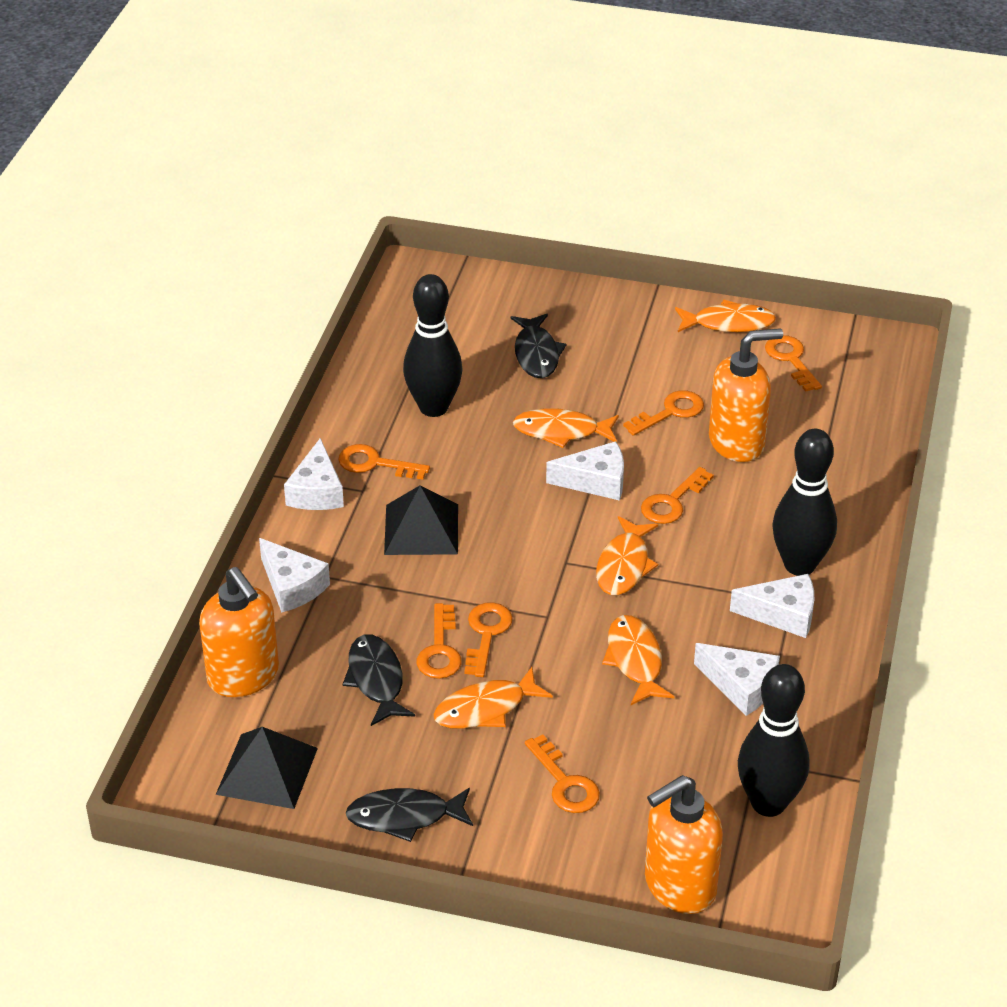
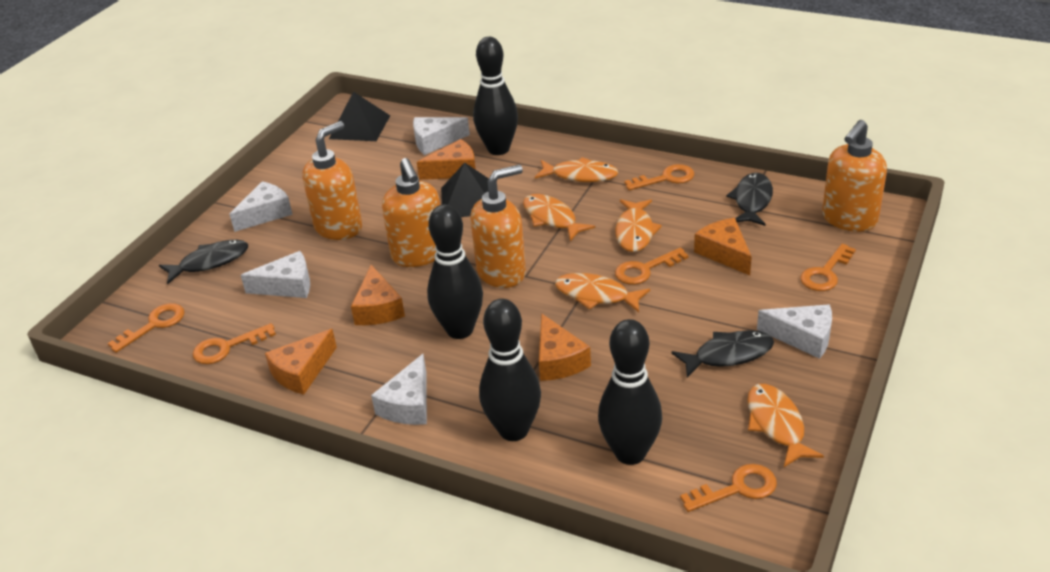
black bowling pin: 3 -> 4
orange cheese: 0 -> 5
orange key: 7 -> 6
orange soap dispenser: 3 -> 4

